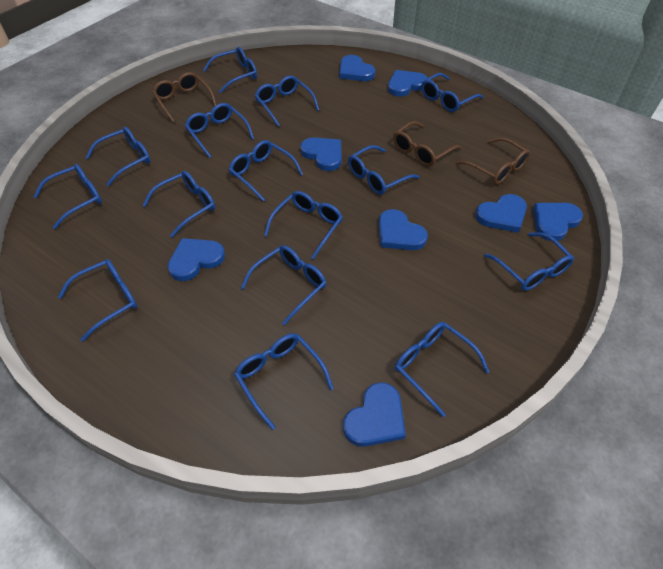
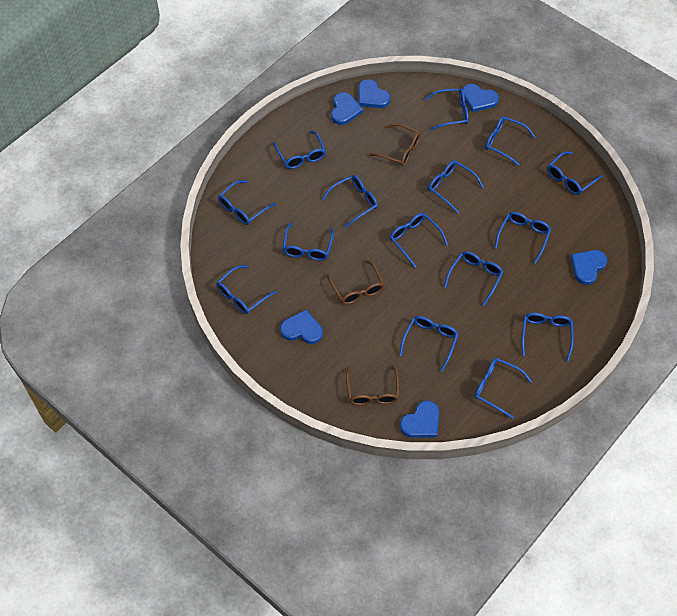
blue heart: 8 -> 6

